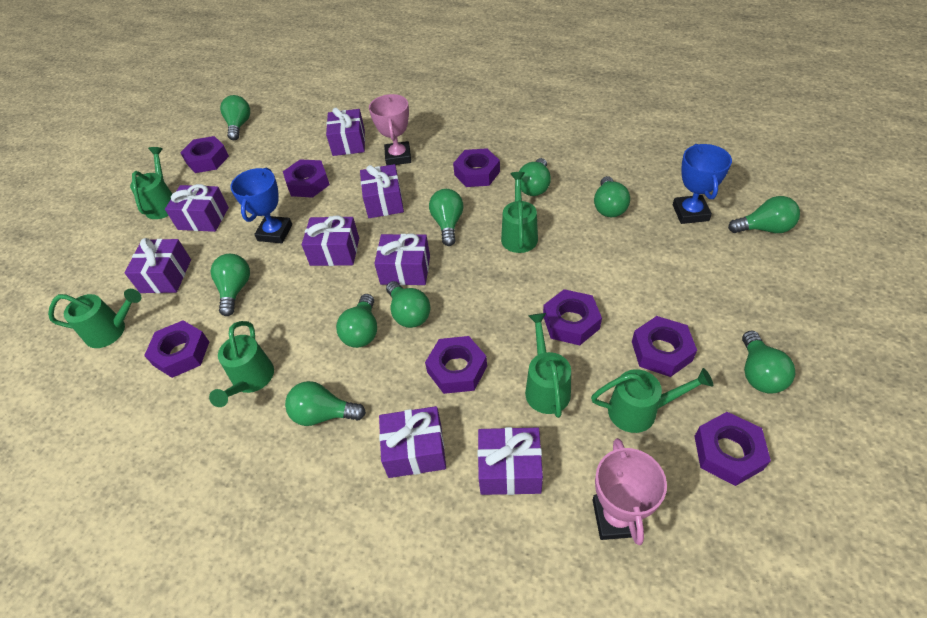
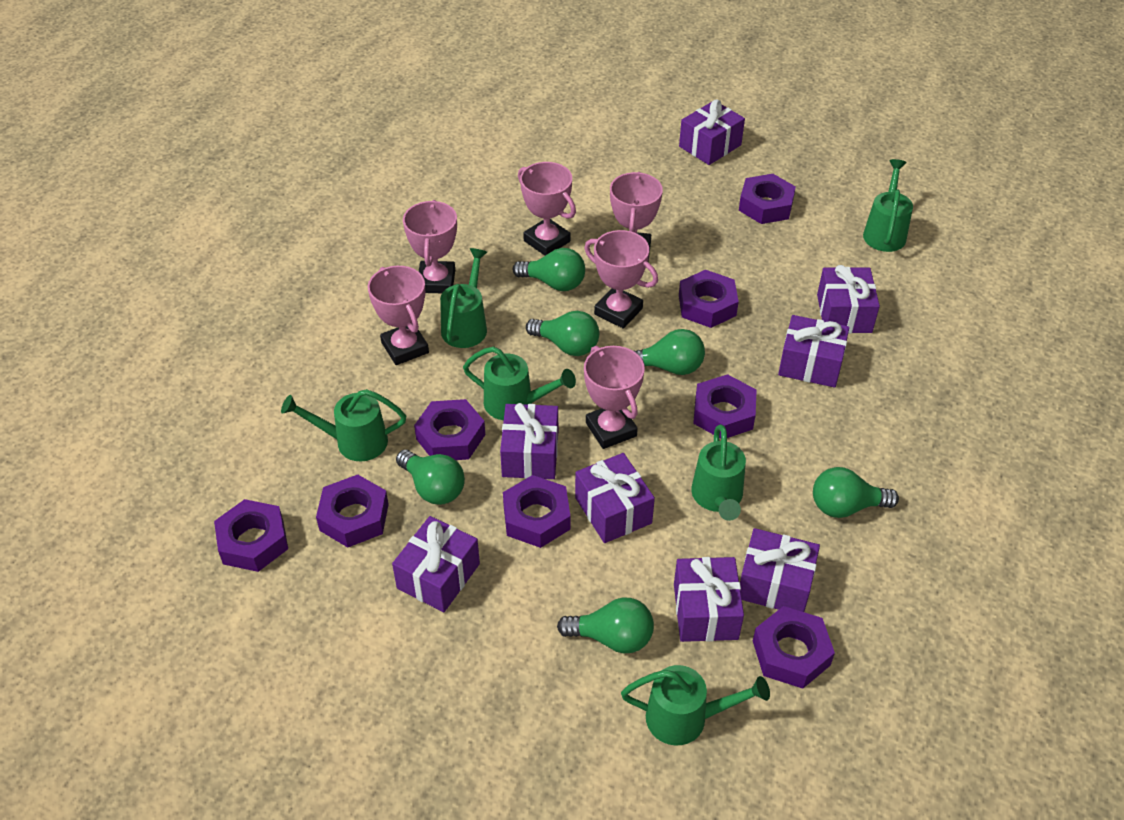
blue trophy: 2 -> 0
green light bulb: 10 -> 6
pink trophy: 2 -> 6

